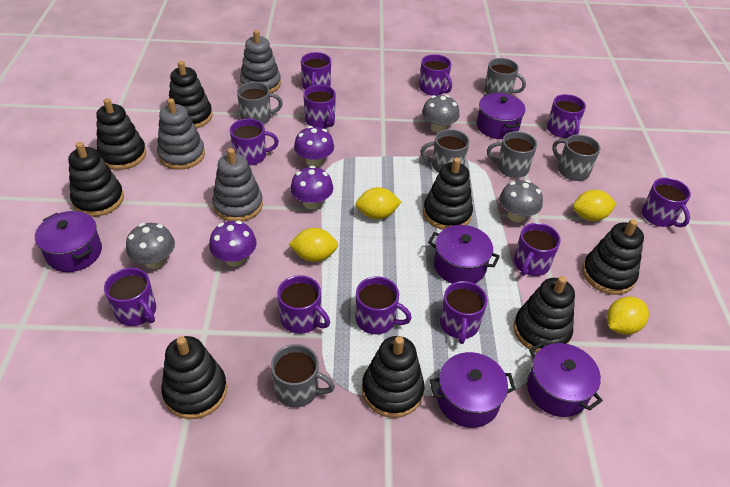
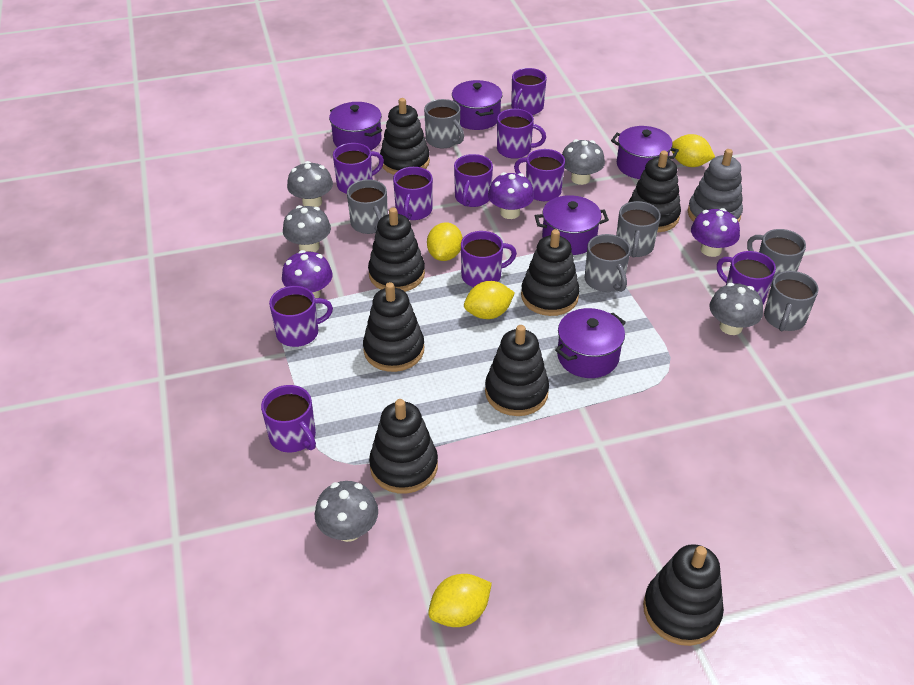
grey mushroom: 3 -> 5
grey stacking toy: 3 -> 1
purple mug: 11 -> 10

